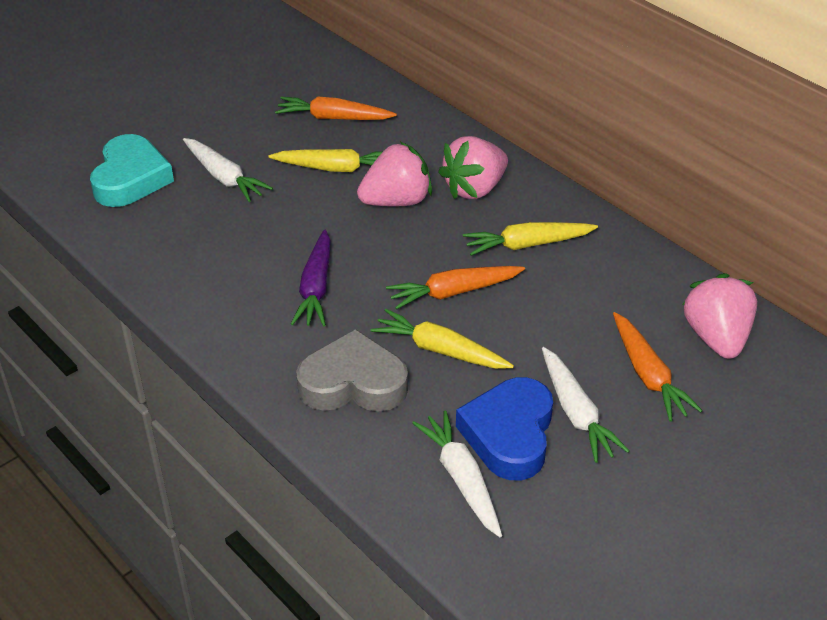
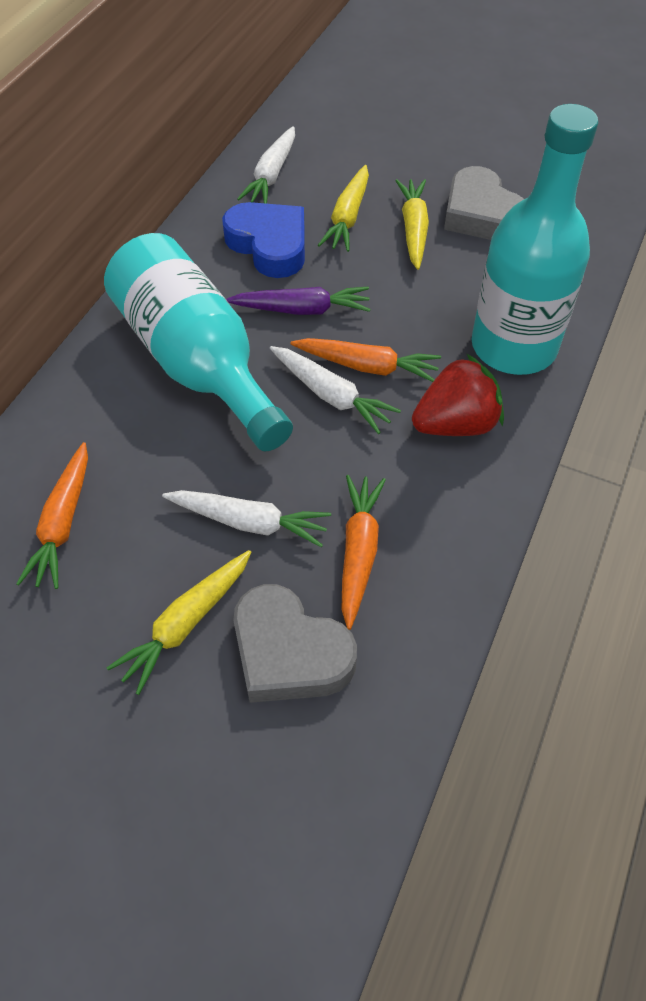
grey heart: 1 -> 2
pink strawberry: 3 -> 0
red strawberry: 0 -> 1
turquoise bottle: 0 -> 2
turquoise heart: 1 -> 0

